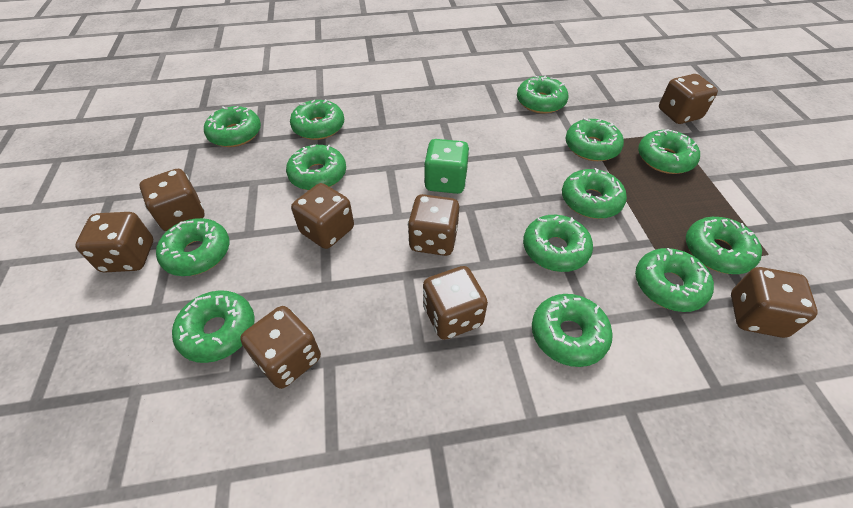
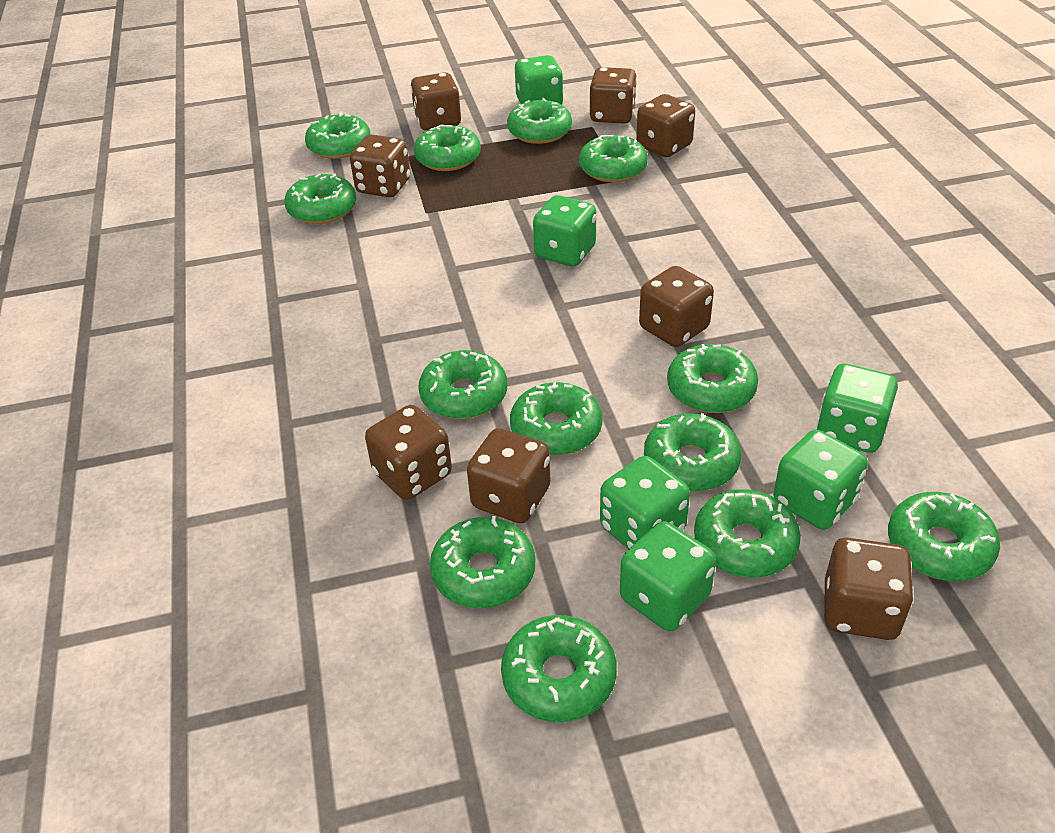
green dice: 1 -> 6

